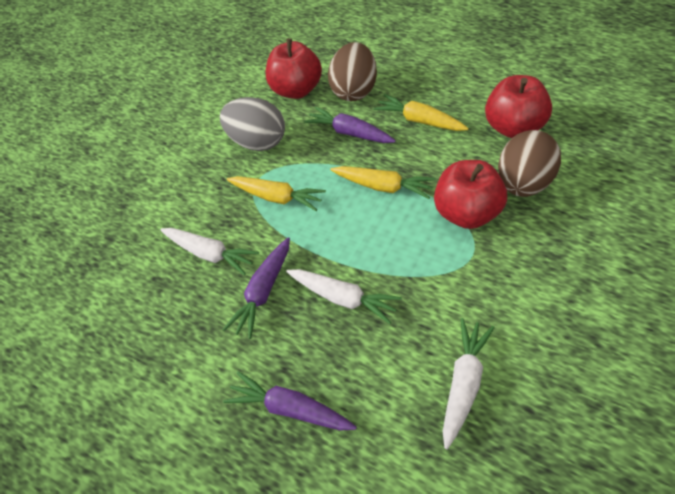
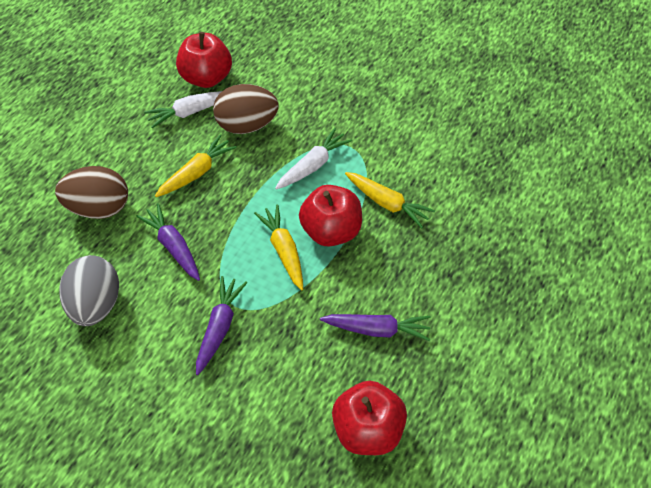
white carrot: 3 -> 2

